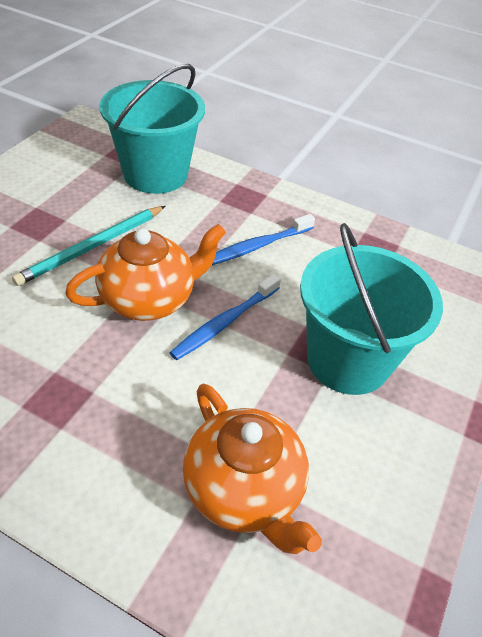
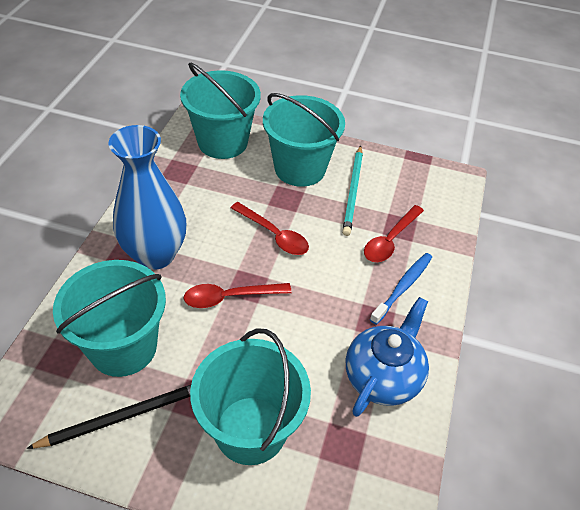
black pencil: 0 -> 1
blue teapot: 0 -> 1
blue toothbrush: 2 -> 1
blue vase: 0 -> 1
orange teapot: 2 -> 0
red spoon: 0 -> 3
turquoise bucket: 2 -> 4

